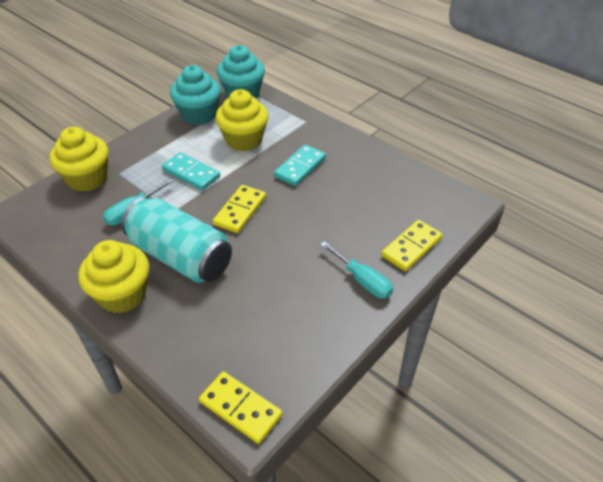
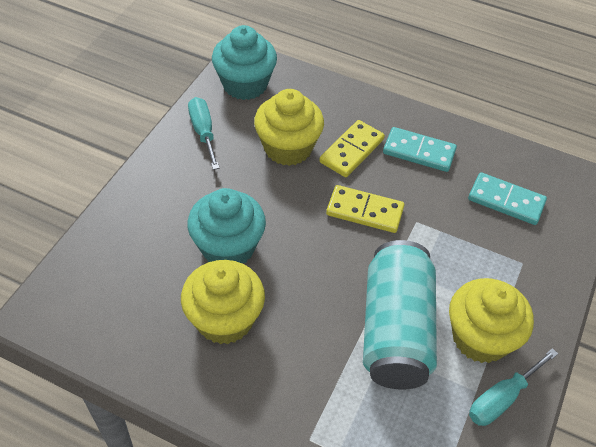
yellow domino: 3 -> 2

